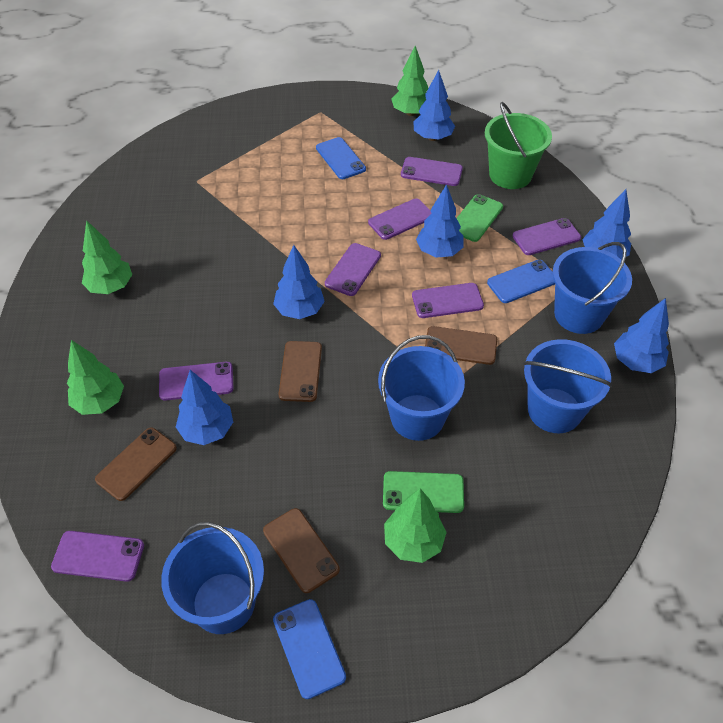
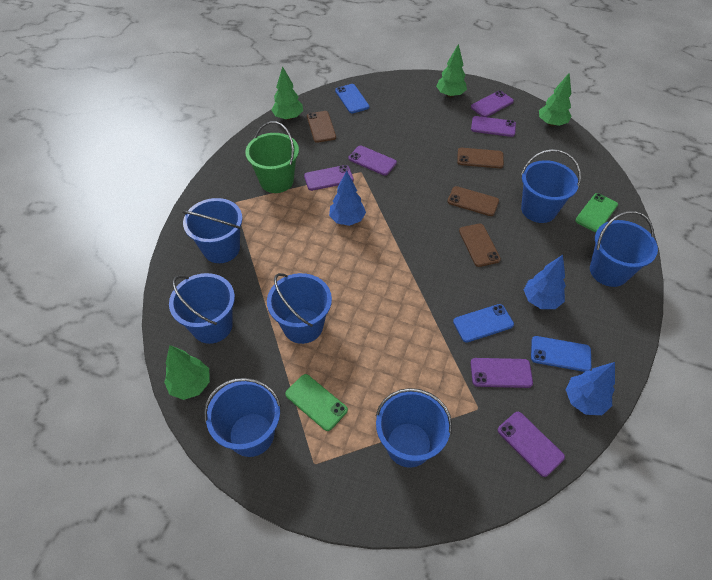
blue bucket: 4 -> 7
blue tree: 6 -> 3
purple phone: 7 -> 6

